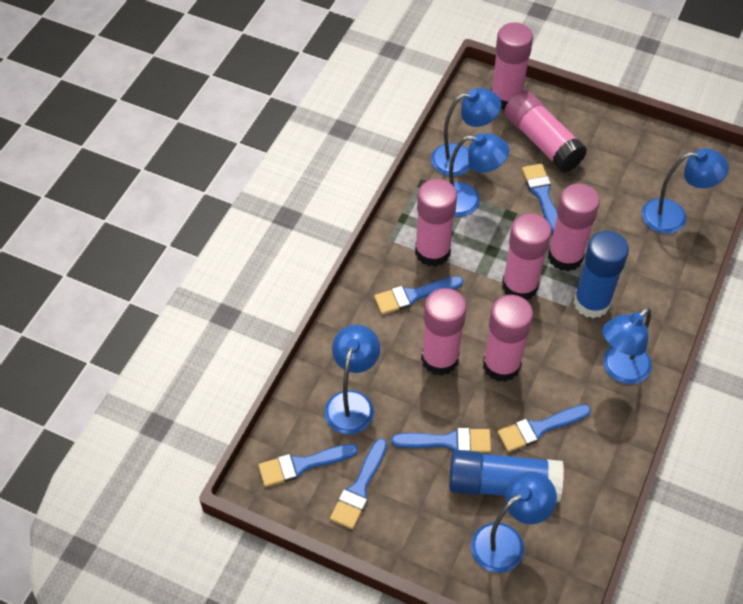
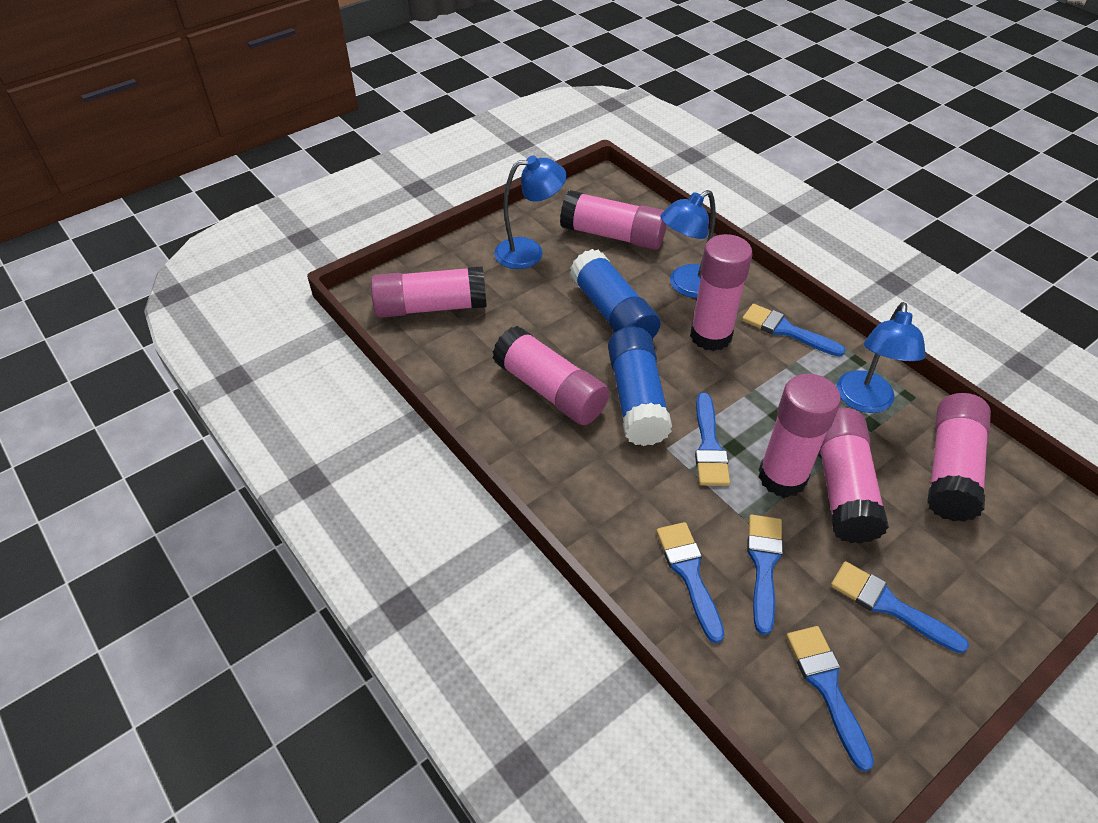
blue lamp: 6 -> 3

